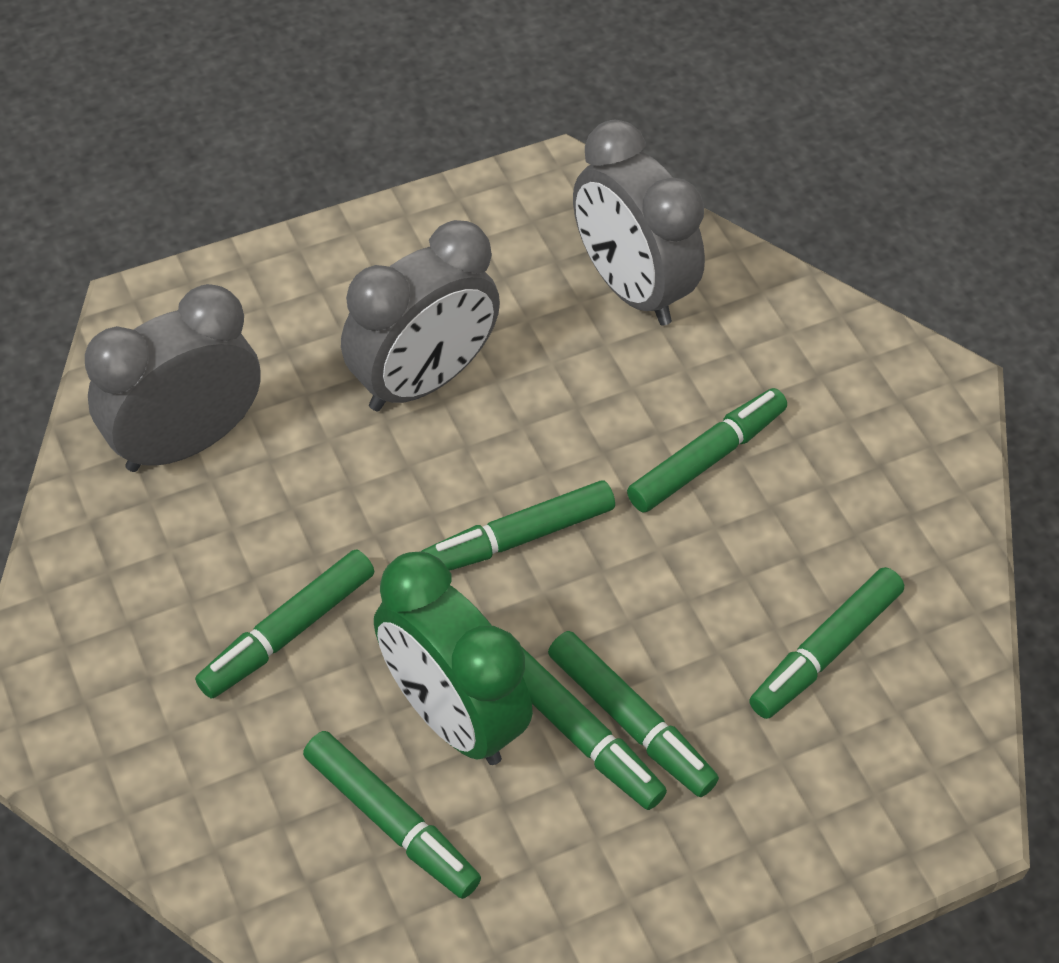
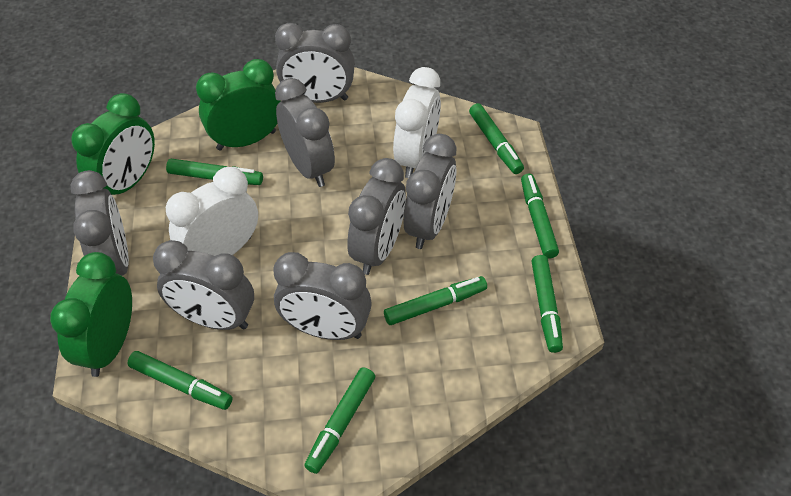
green clock: 1 -> 3
grey clock: 3 -> 7
white clock: 0 -> 2

